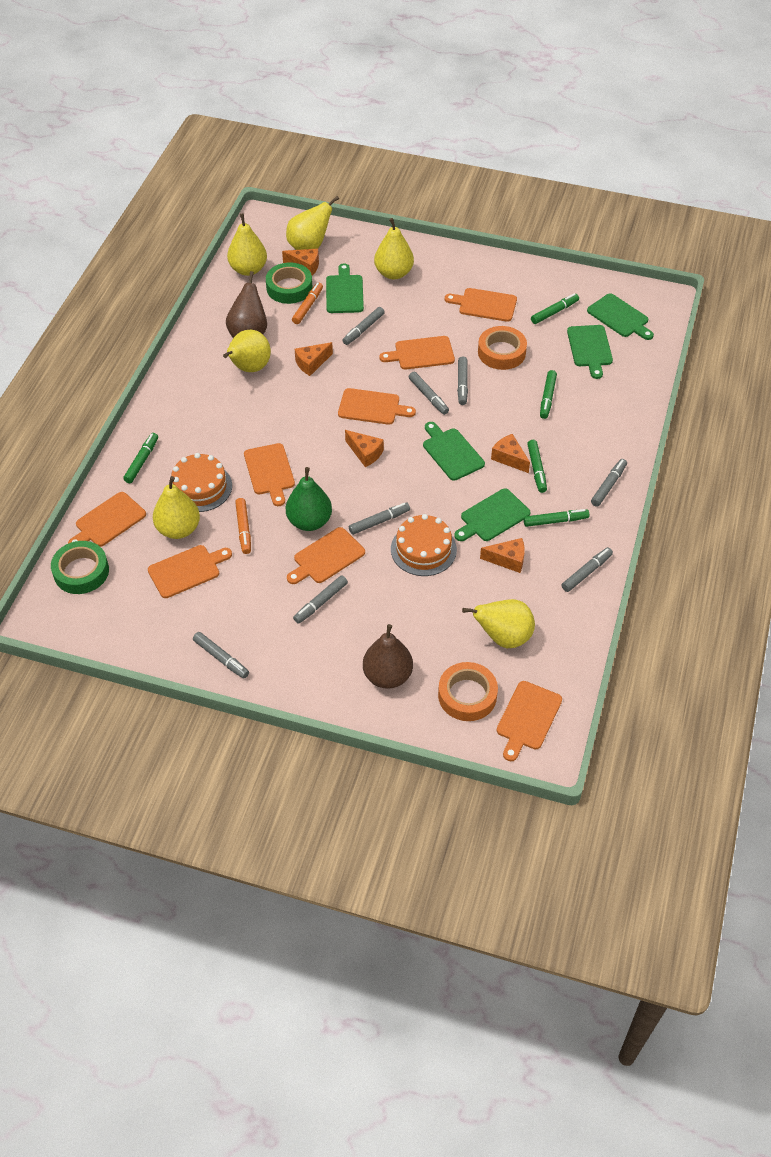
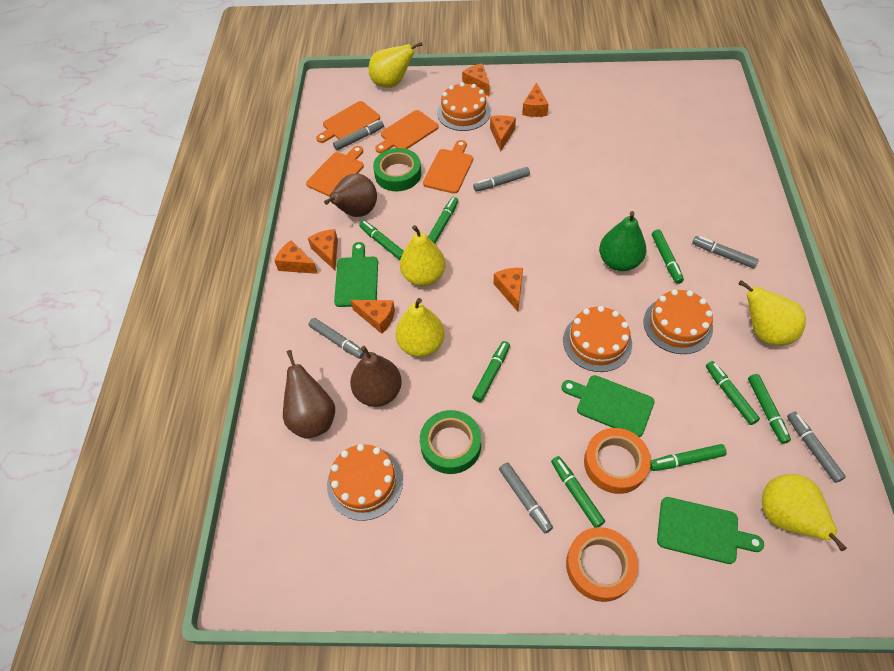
brown pear: 2 -> 3
green cutting board: 5 -> 3
green marker: 5 -> 8
grey marker: 8 -> 6
orange cake: 2 -> 4
orange cheese: 5 -> 7
orange cutting board: 8 -> 4
orange marker: 2 -> 0
yellow pear: 6 -> 5

